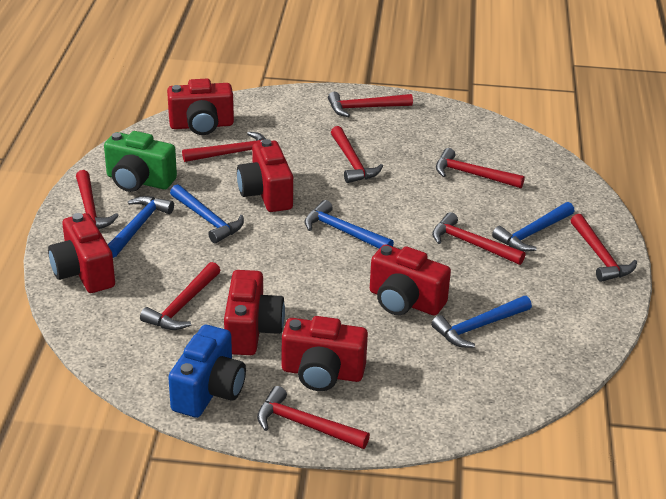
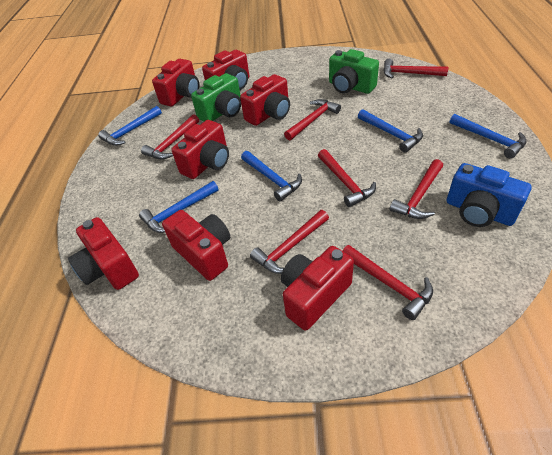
green camera: 1 -> 2
red camera: 6 -> 7
red hammer: 9 -> 7

